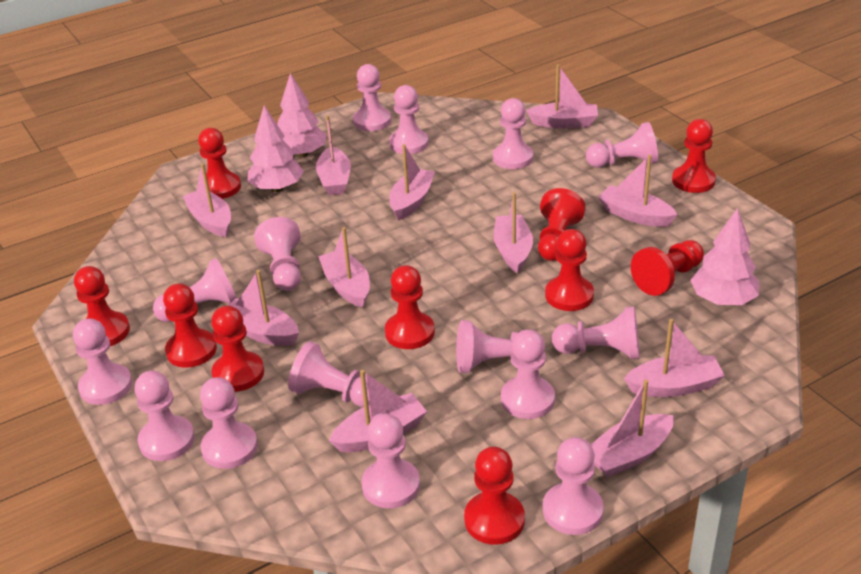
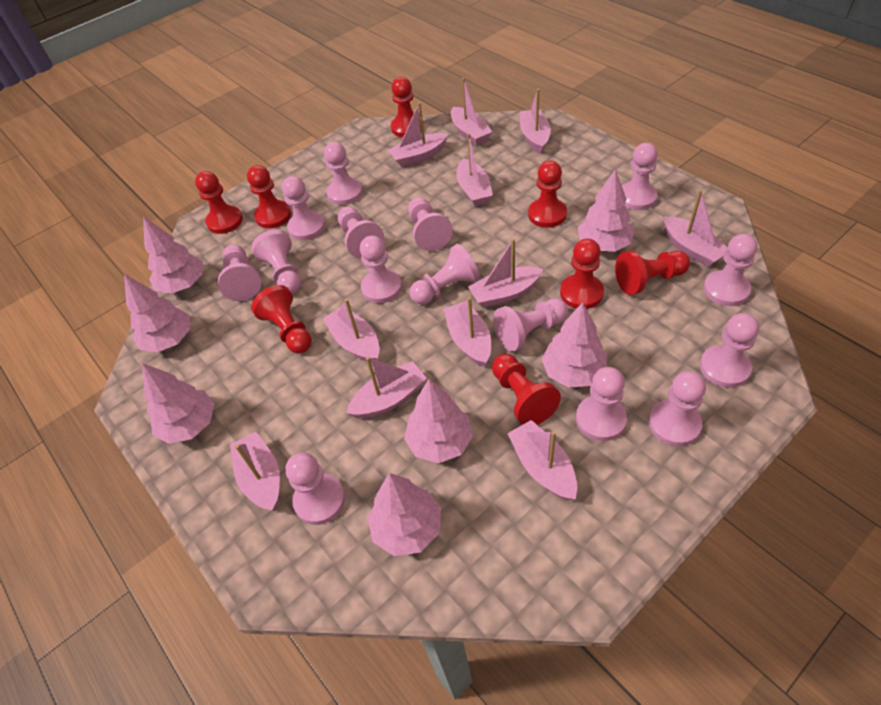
pink tree: 3 -> 7
red pawn: 10 -> 8

